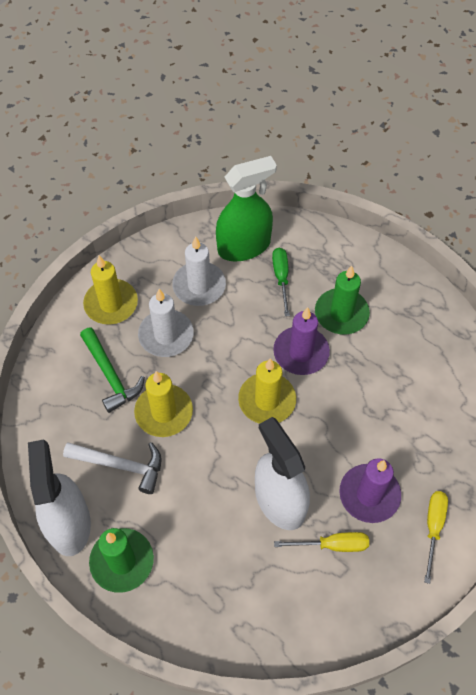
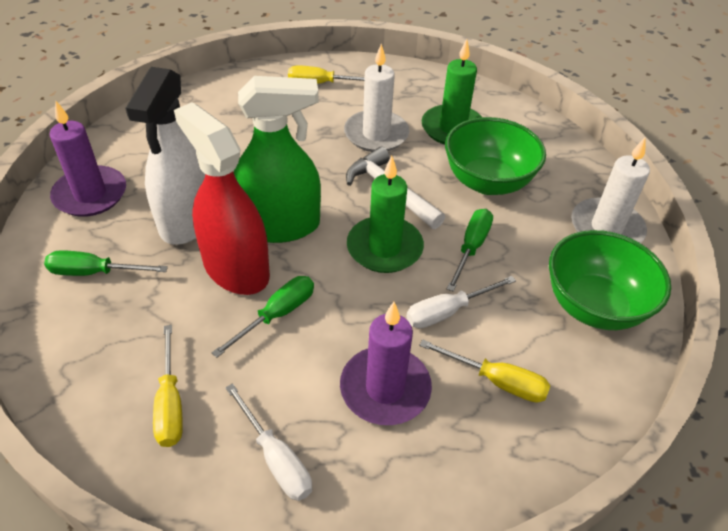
green bowl: 0 -> 2
green hammer: 1 -> 0
green screwdriver: 1 -> 3
red spray bottle: 0 -> 1
white screwdriver: 0 -> 2
white spray bottle: 2 -> 1
yellow candle: 3 -> 0
yellow screwdriver: 2 -> 3

